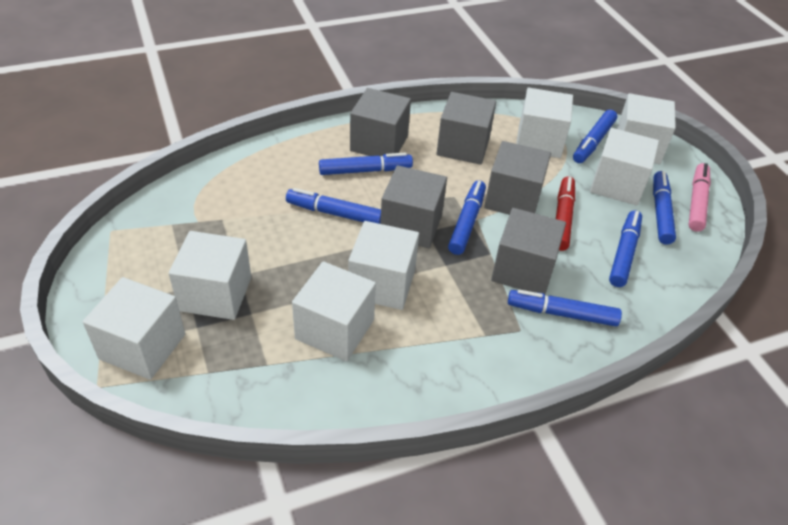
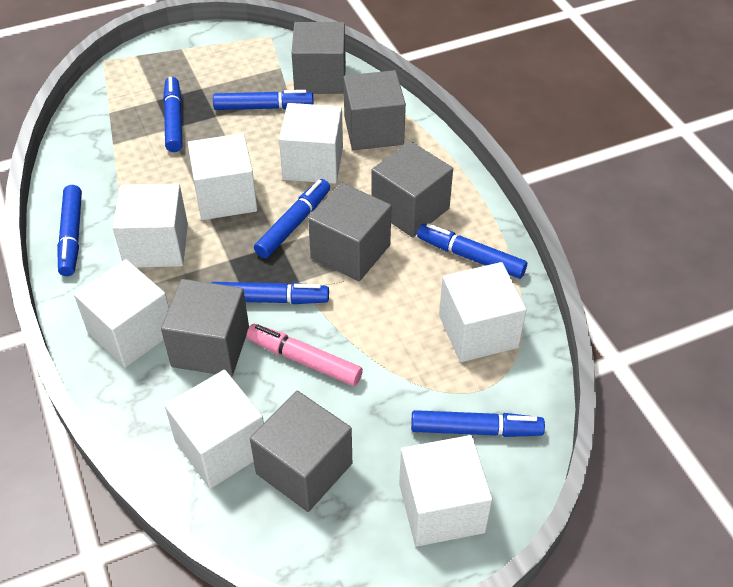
grey cube: 5 -> 6
red marker: 1 -> 0

